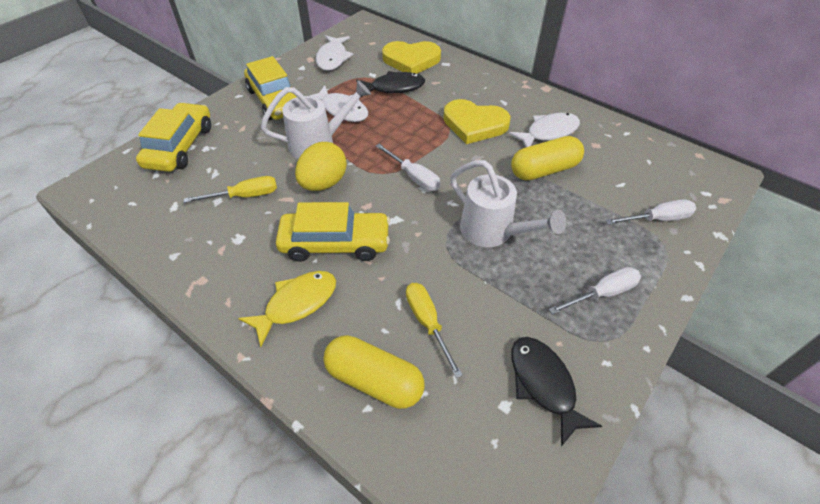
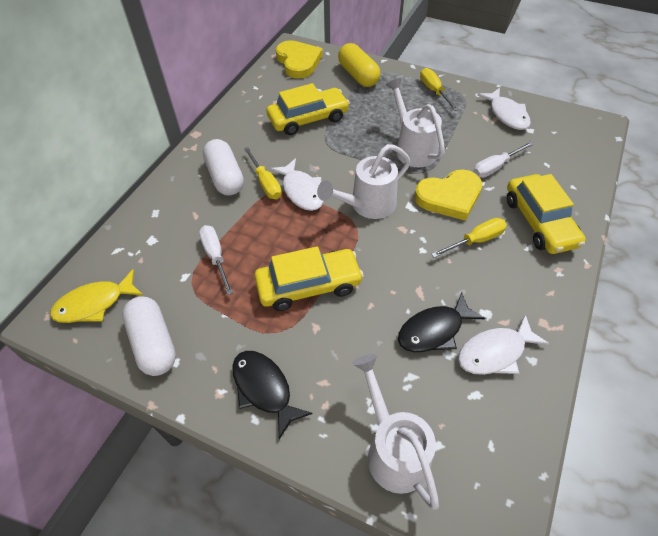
white capsule: 0 -> 2
white screwdriver: 3 -> 2
white watering can: 2 -> 3
yellow capsule: 2 -> 1
yellow egg: 1 -> 0
yellow screwdriver: 2 -> 3

